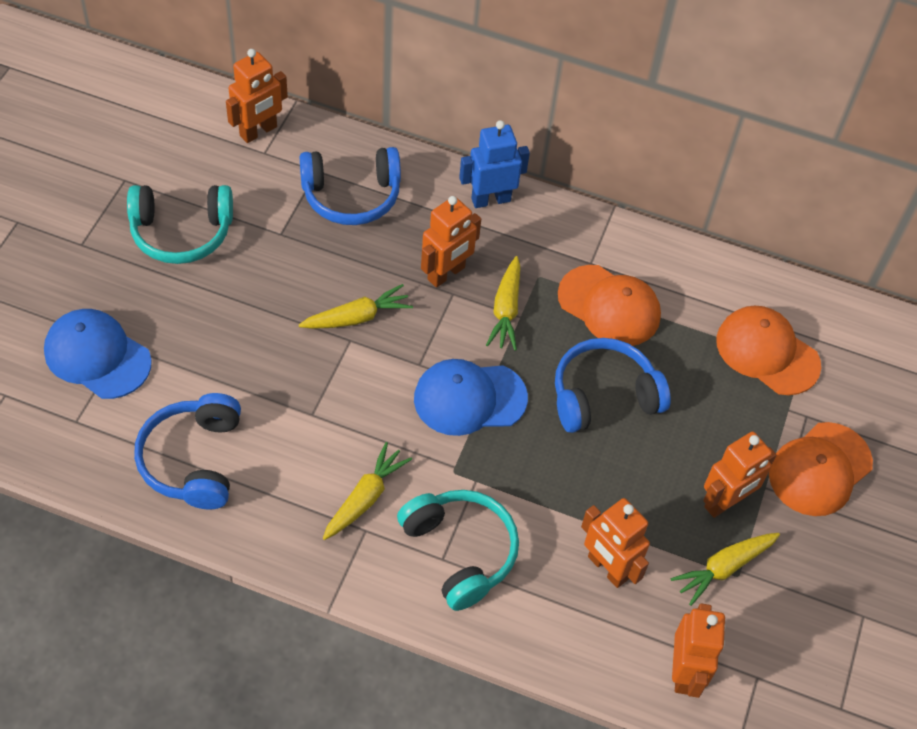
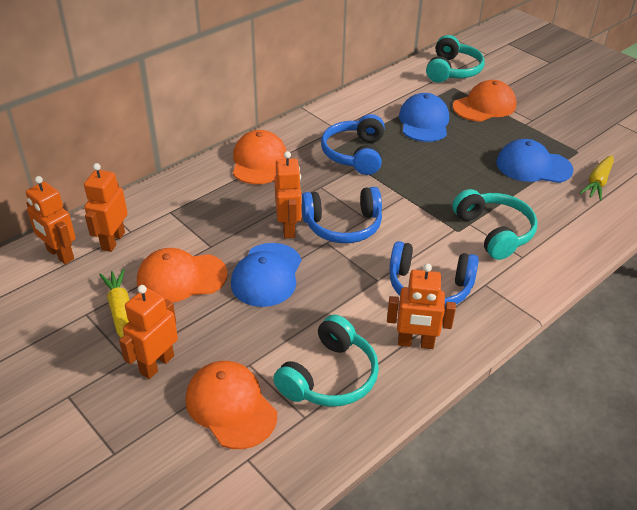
blue cap: 2 -> 3
blue robot: 1 -> 0
orange cap: 3 -> 4
turquoise headphones: 2 -> 3
yellow carrot: 4 -> 2

